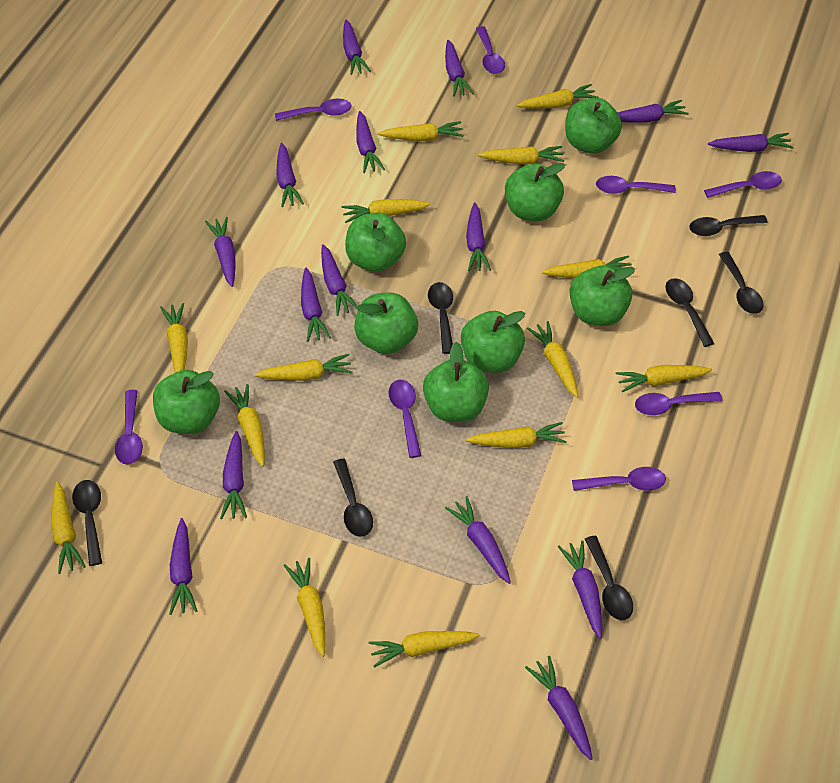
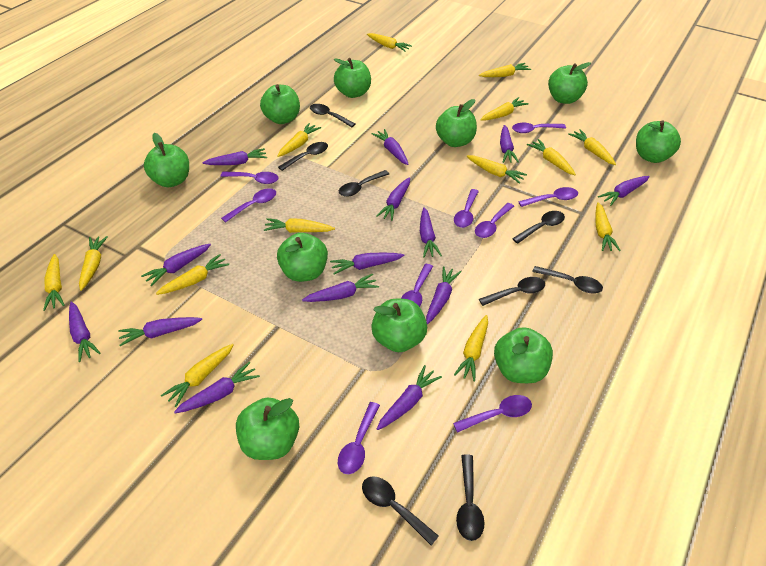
black spoon: 7 -> 8
green apple: 8 -> 10
purple carrot: 15 -> 14
purple spoon: 8 -> 9

